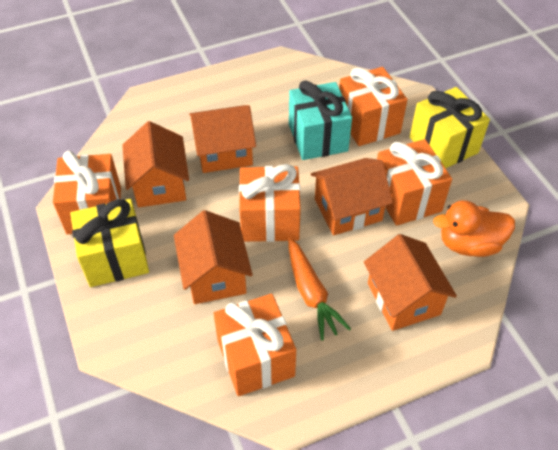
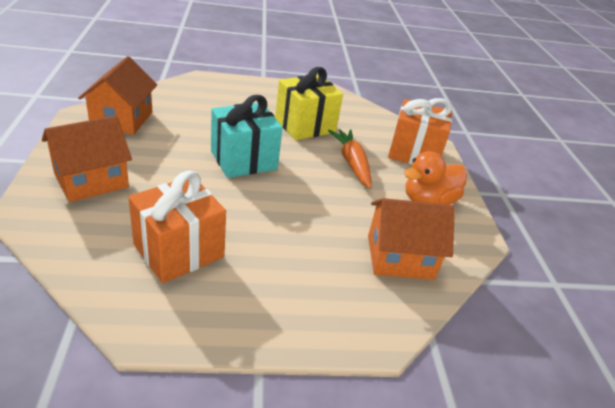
orange gift: 5 -> 2
orange house: 5 -> 3
yellow gift: 2 -> 1

